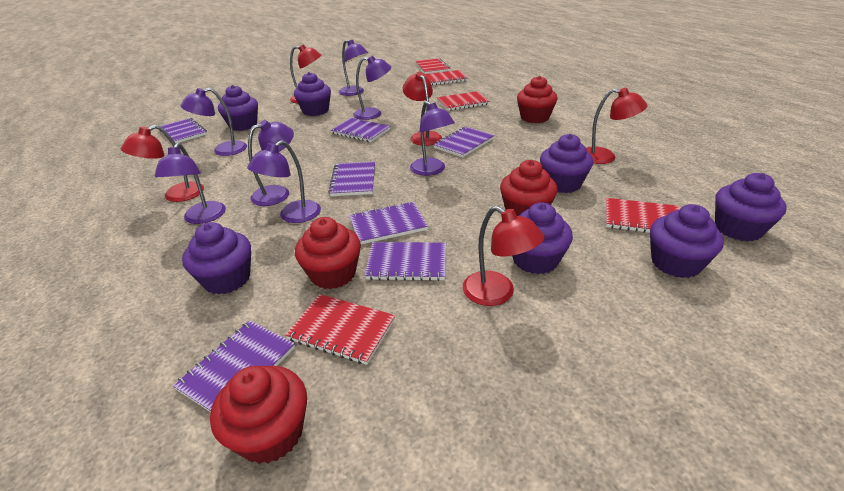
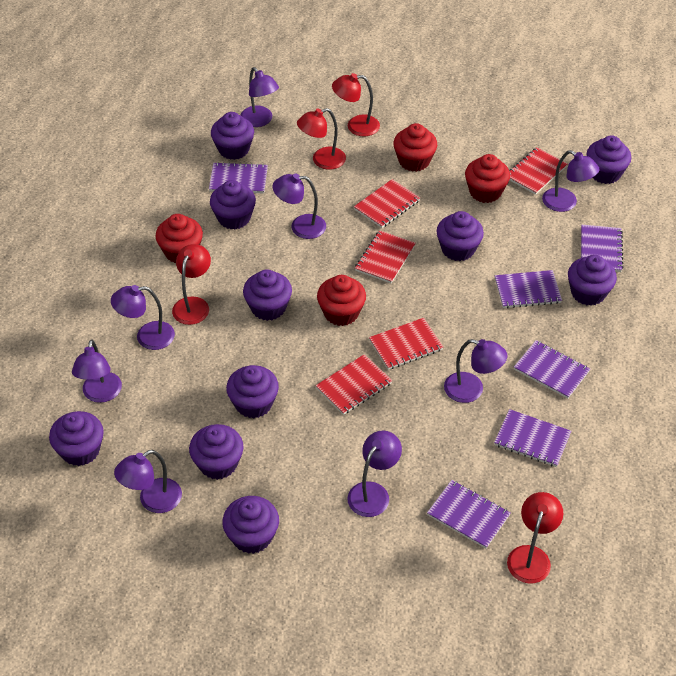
purple cupcake: 7 -> 10
purple lamp: 7 -> 8
purple notebook: 7 -> 6
red lamp: 5 -> 4

